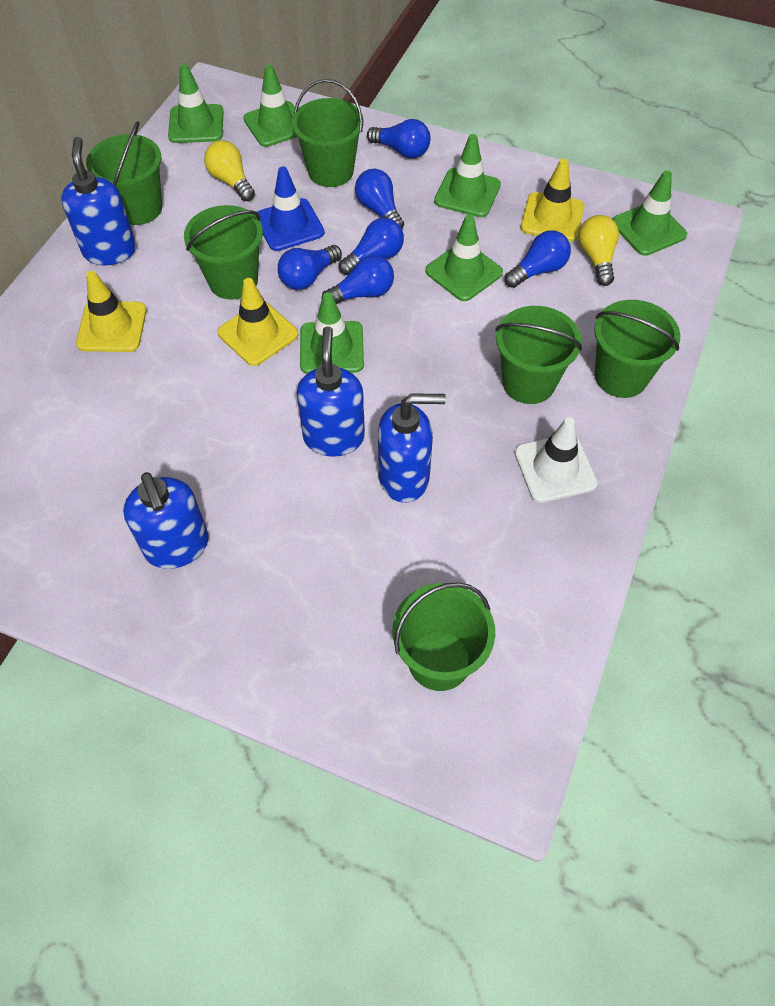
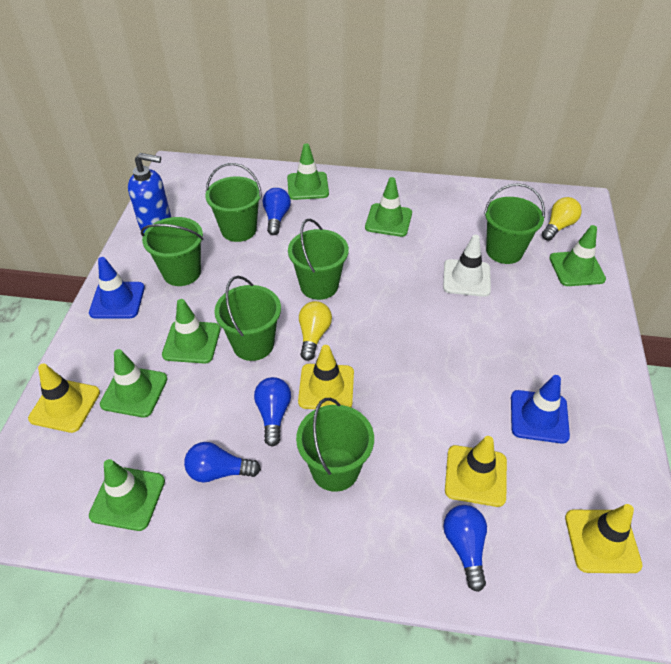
blue light bulb: 6 -> 4
blue soap dispenser: 4 -> 1
blue traffic cone: 1 -> 2
yellow traffic cone: 3 -> 4

